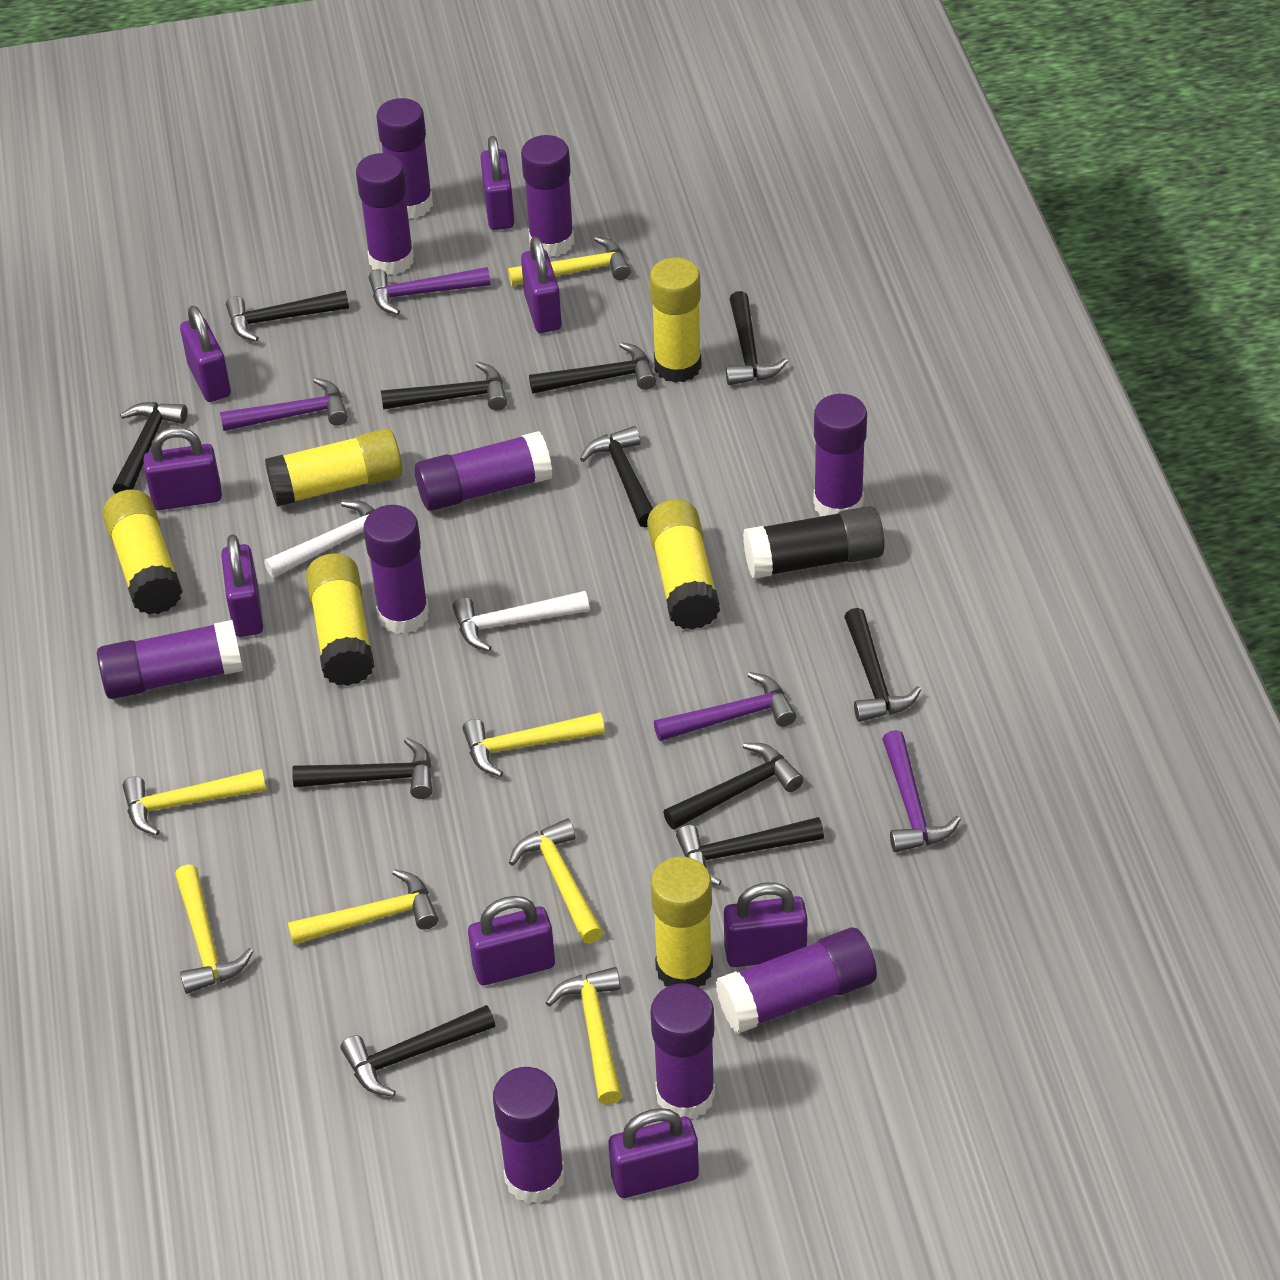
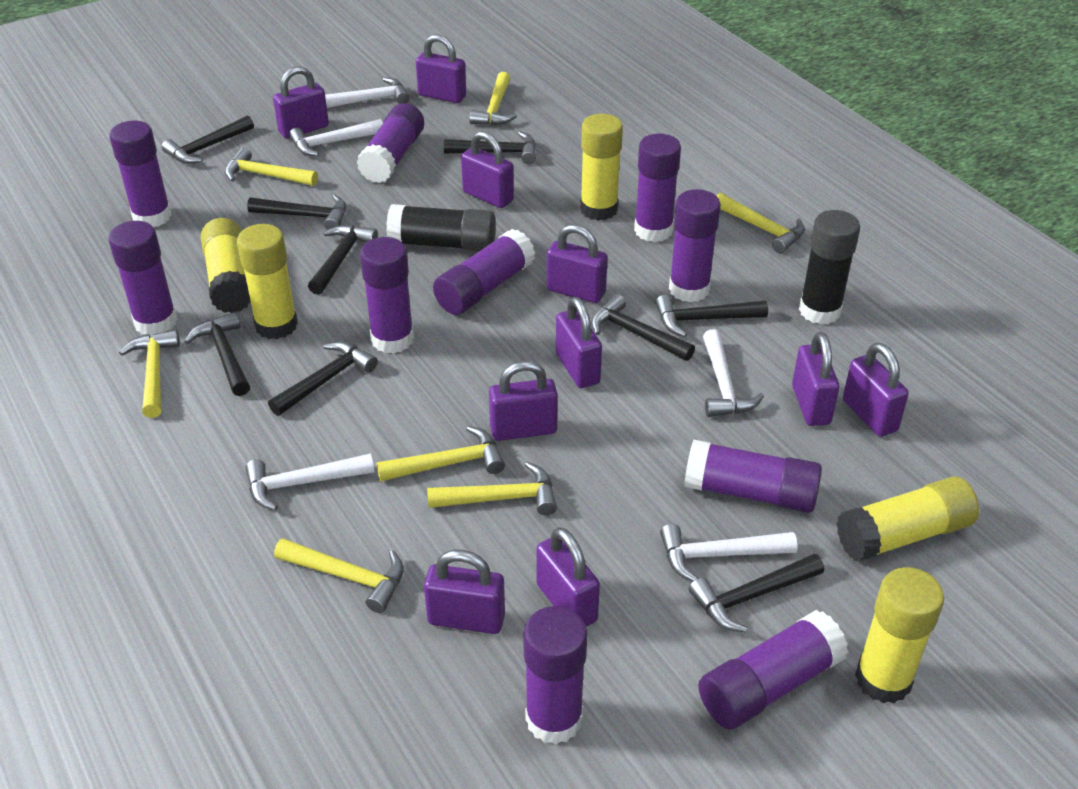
black glue stick: 1 -> 2
black hammer: 11 -> 9
purple hammer: 4 -> 0
purple padlock: 8 -> 10
white hammer: 2 -> 5
yellow glue stick: 6 -> 5

